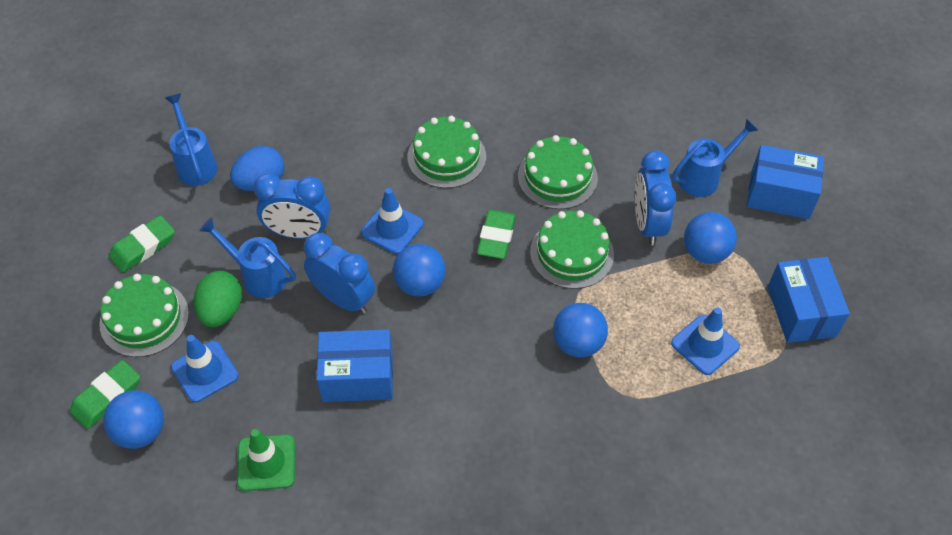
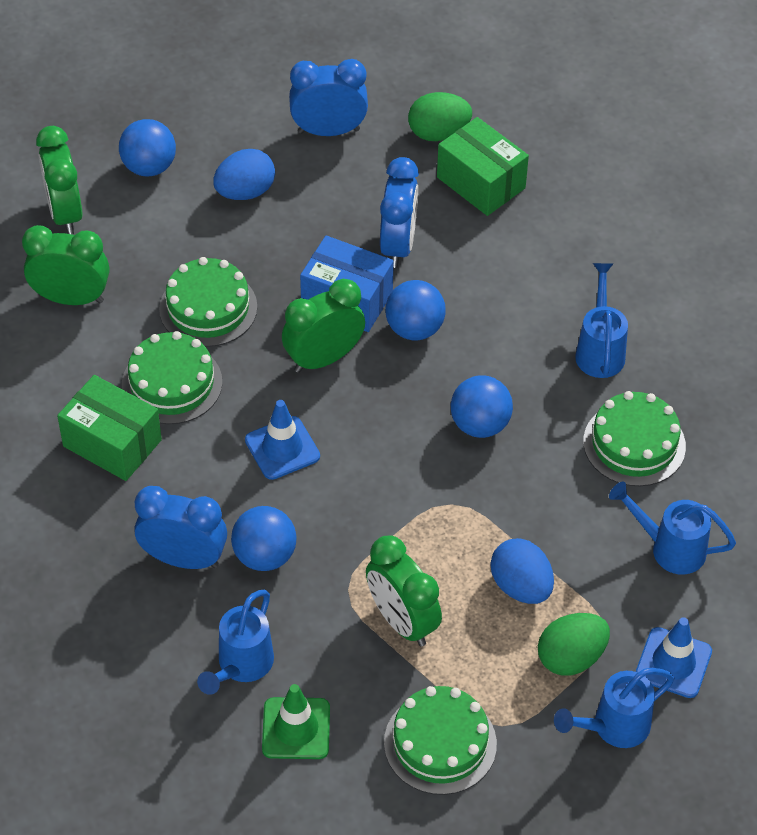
blue box: 3 -> 1
blue egg: 1 -> 2
blue traffic cone: 3 -> 2
blue watering can: 3 -> 4
green box: 0 -> 2
green clock: 0 -> 4
green egg: 1 -> 2
green eraser: 3 -> 0

